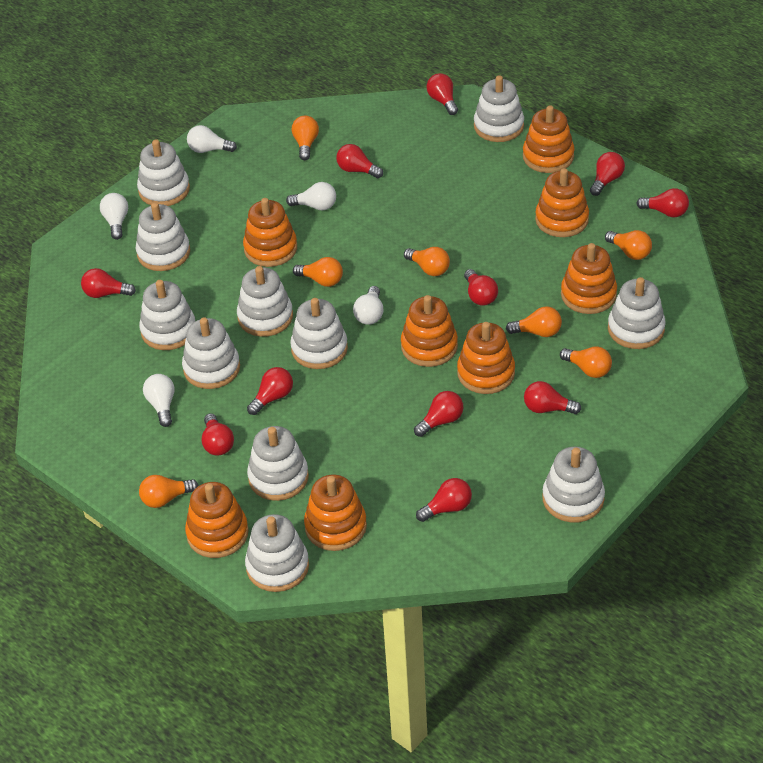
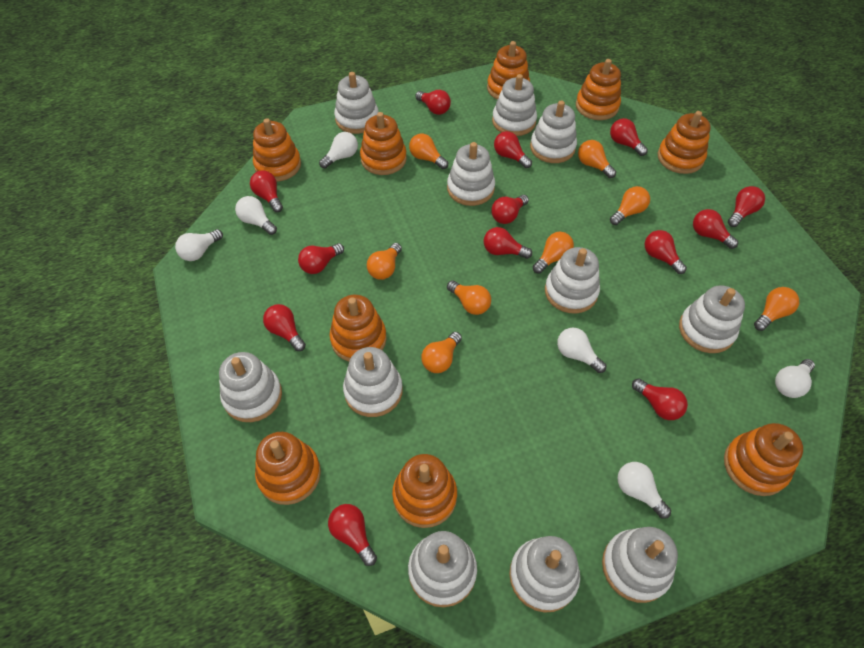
orange light bulb: 7 -> 8
orange stacking toy: 8 -> 9
red light bulb: 11 -> 13
white light bulb: 5 -> 6

